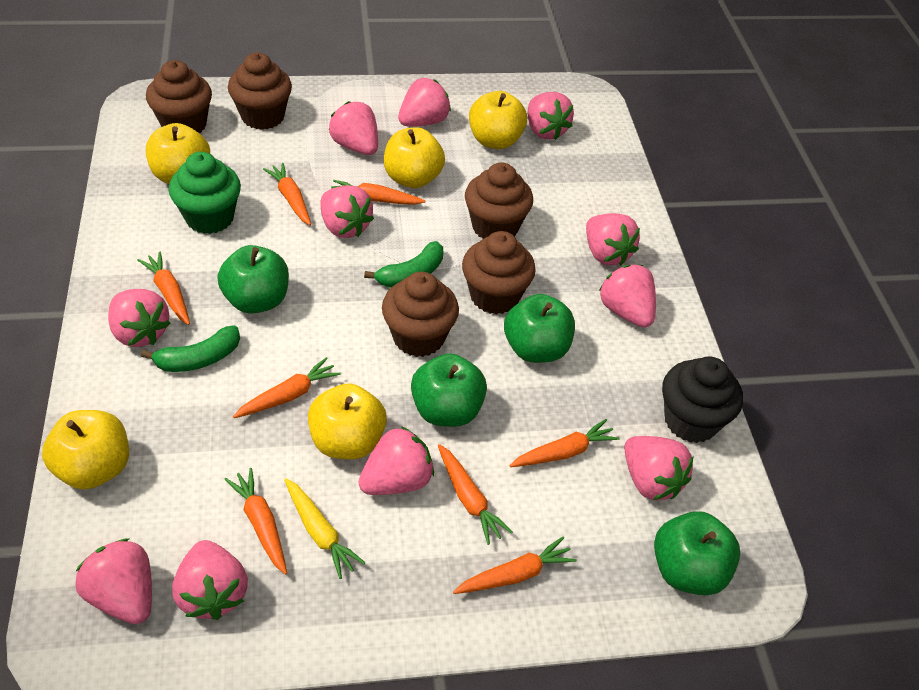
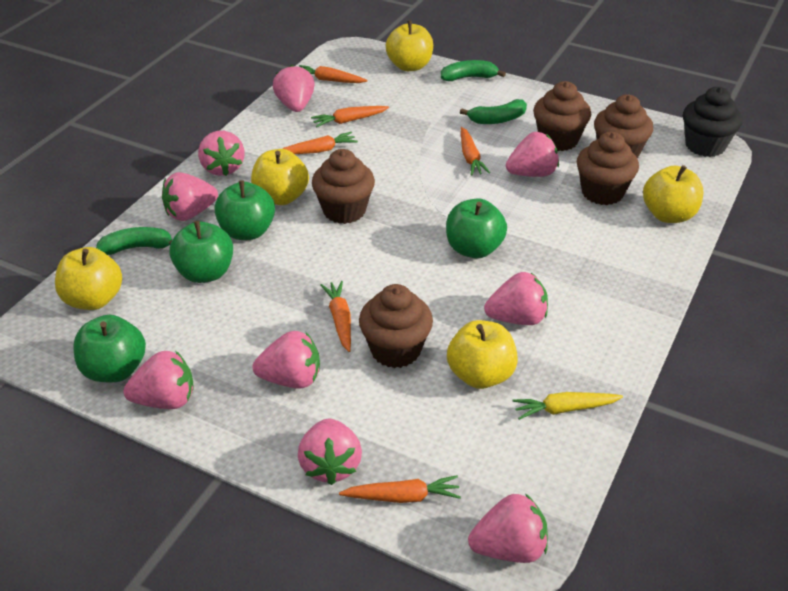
green banana: 2 -> 3
green cupcake: 1 -> 0
orange carrot: 8 -> 6
pink strawberry: 11 -> 9

